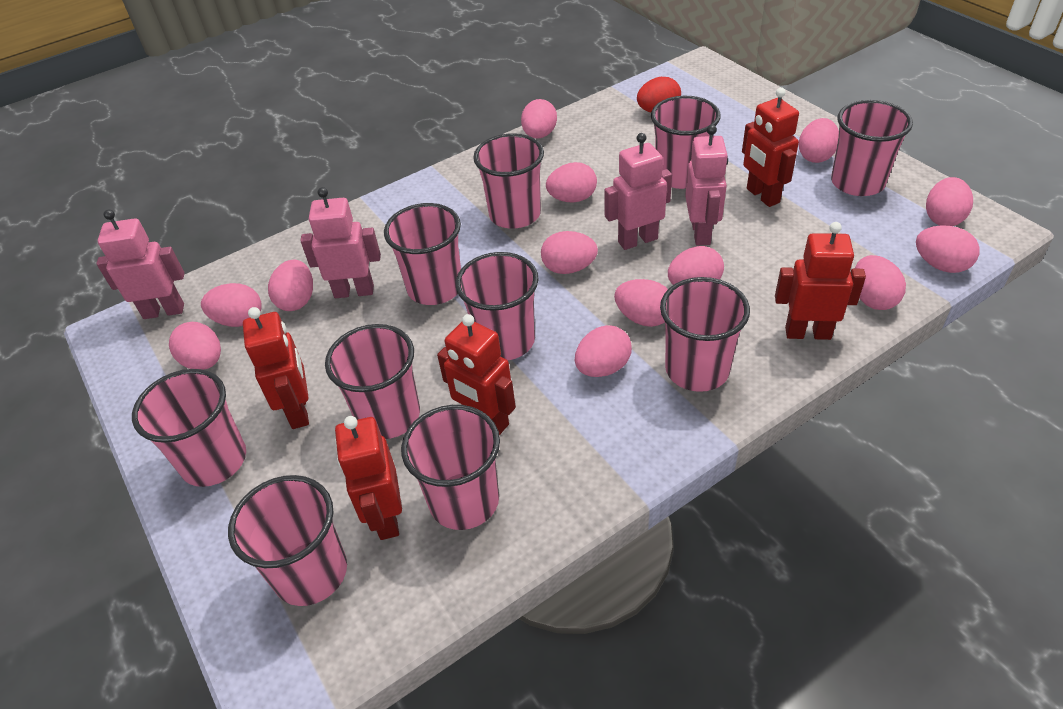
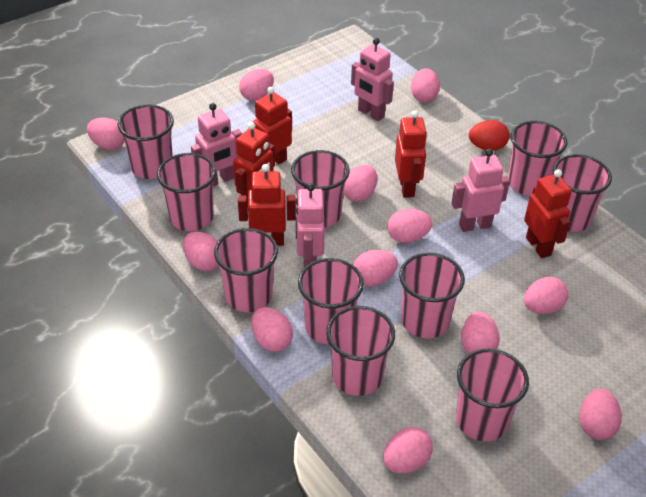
pink egg: 13 -> 12

